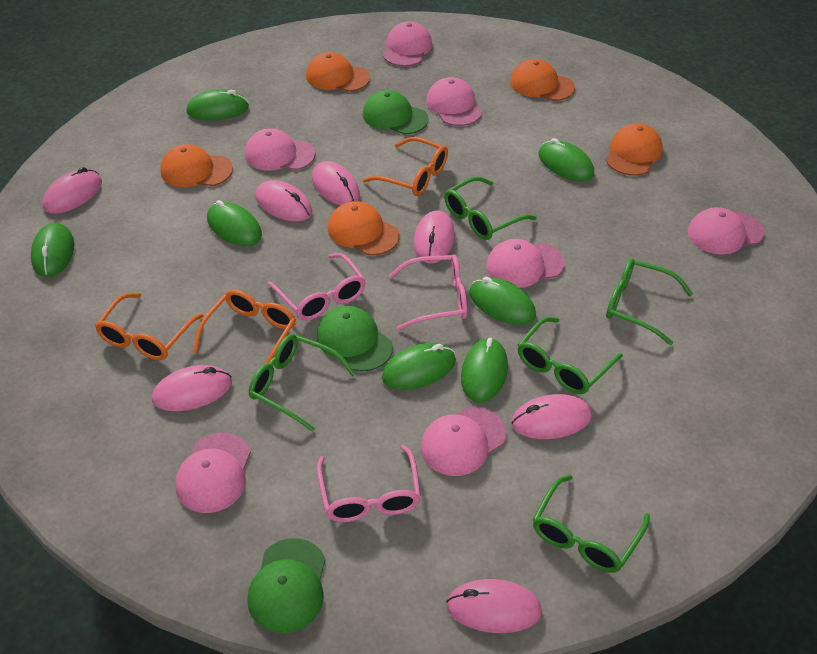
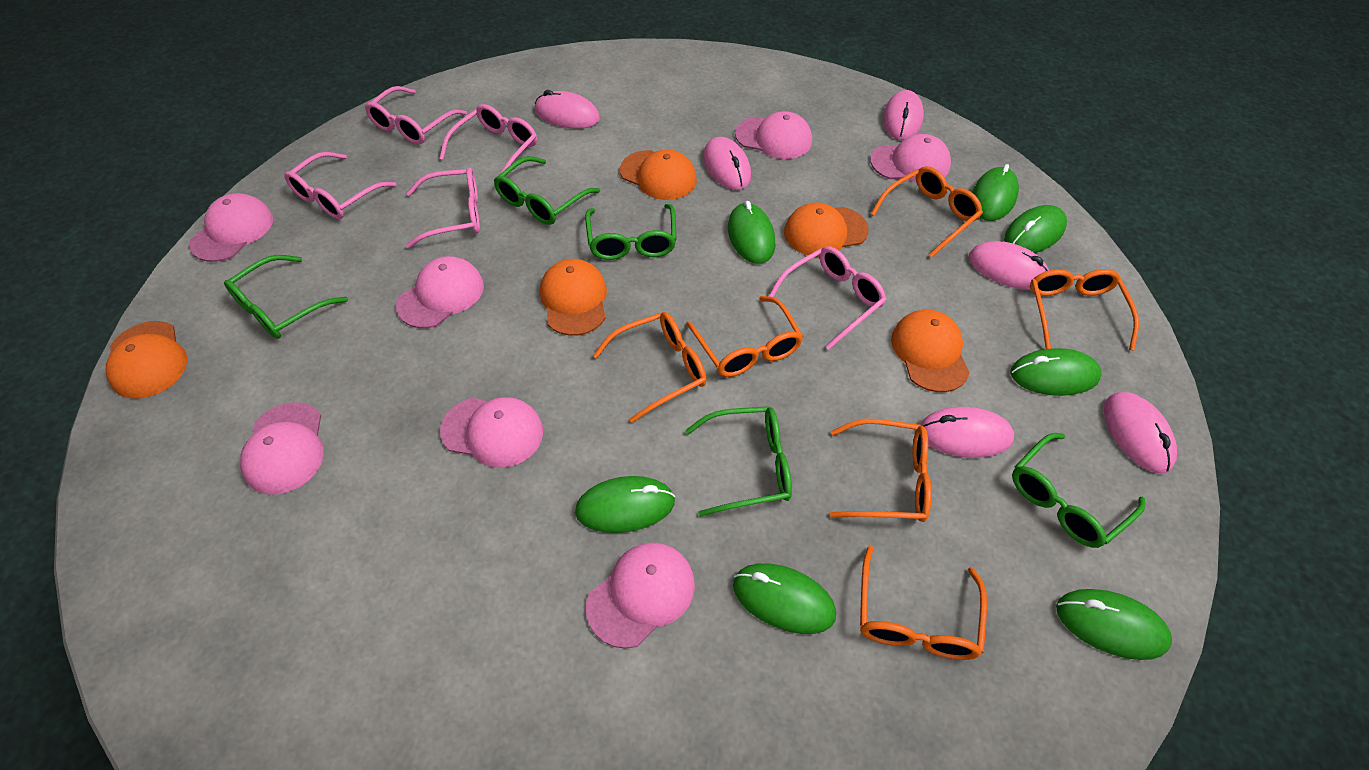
green cap: 3 -> 0
orange glasses: 3 -> 6
pink glasses: 3 -> 5
pink mouse: 7 -> 6

